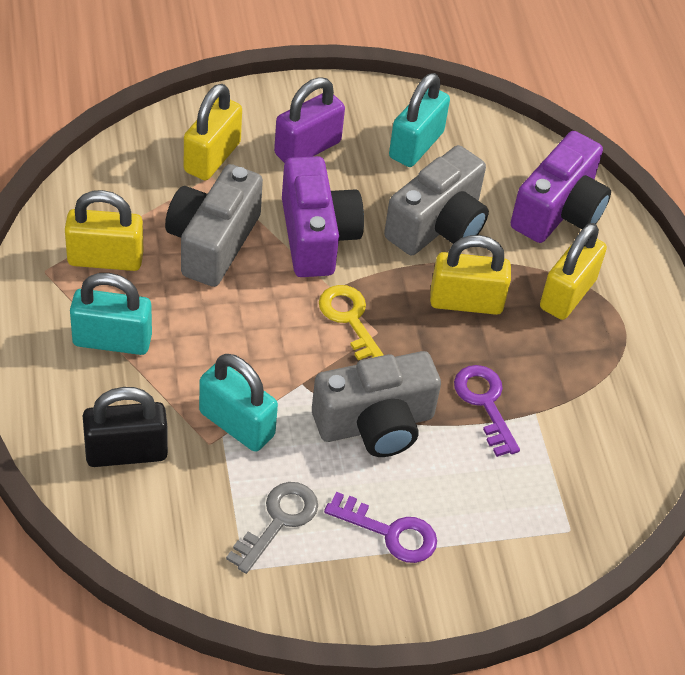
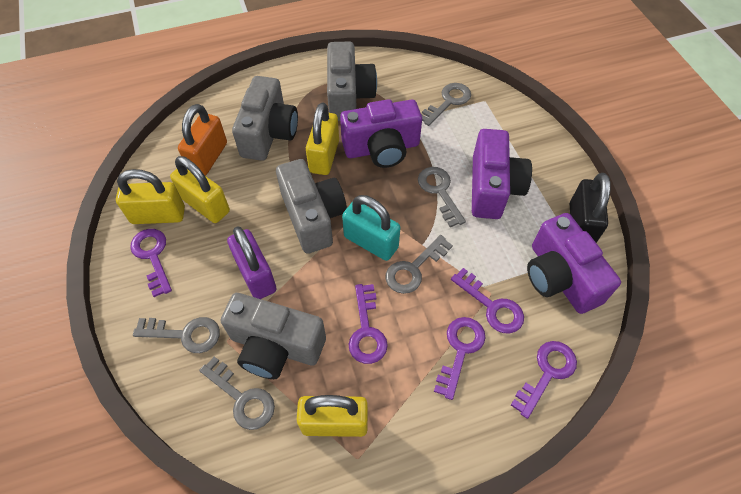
grey camera: 3 -> 4
grey key: 1 -> 5
orange padlock: 0 -> 1
purple camera: 2 -> 3
purple key: 2 -> 5
turquoise padlock: 3 -> 1
yellow key: 1 -> 0

